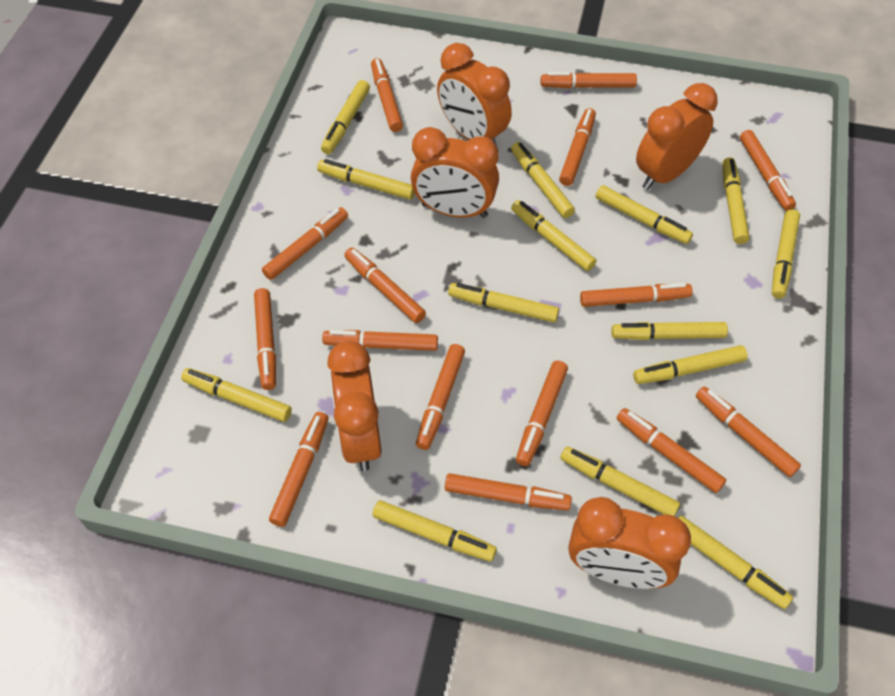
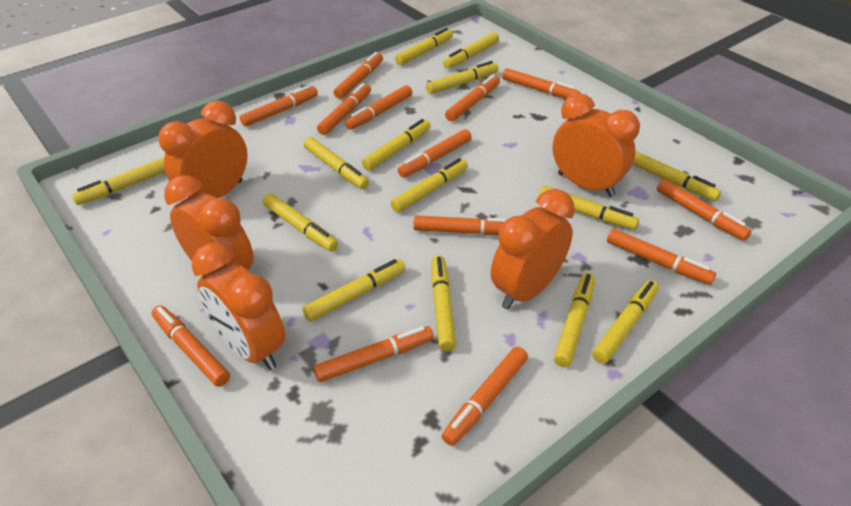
orange marker: 15 -> 13

